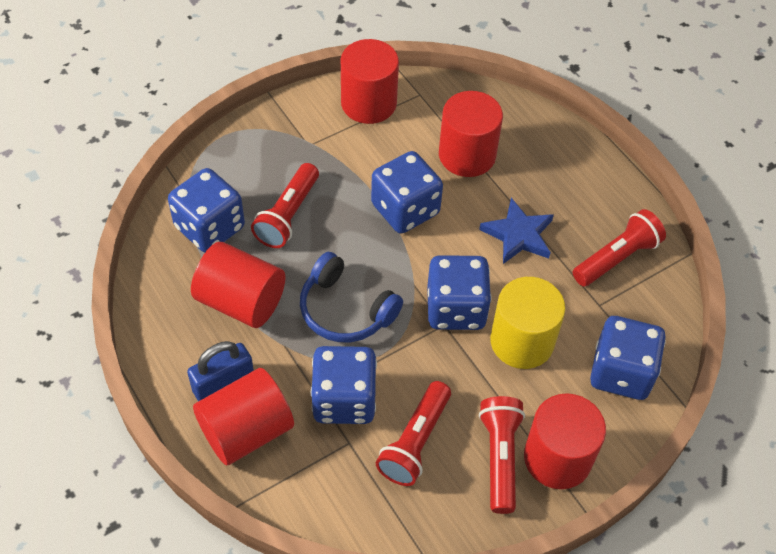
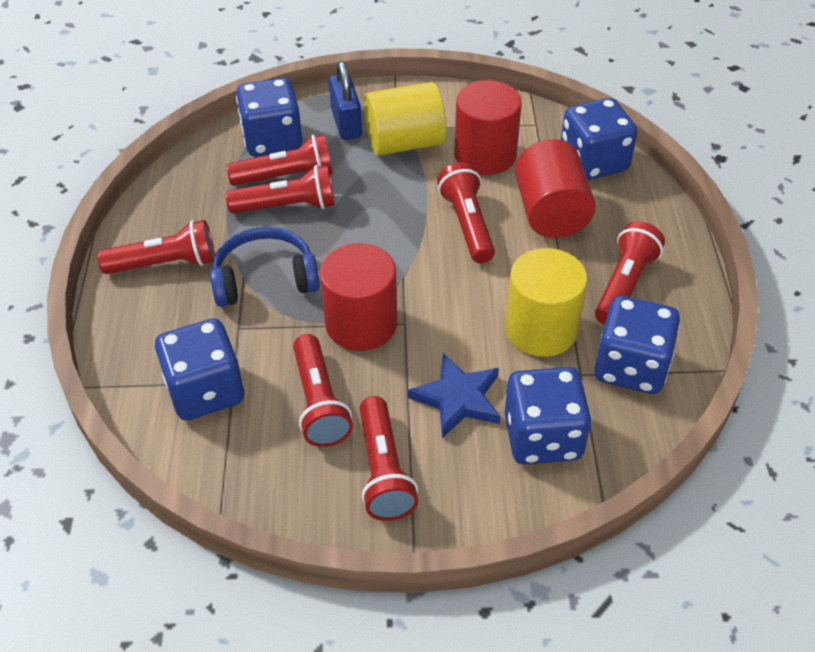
red cylinder: 5 -> 3
red flashlight: 4 -> 7
yellow cylinder: 1 -> 2

